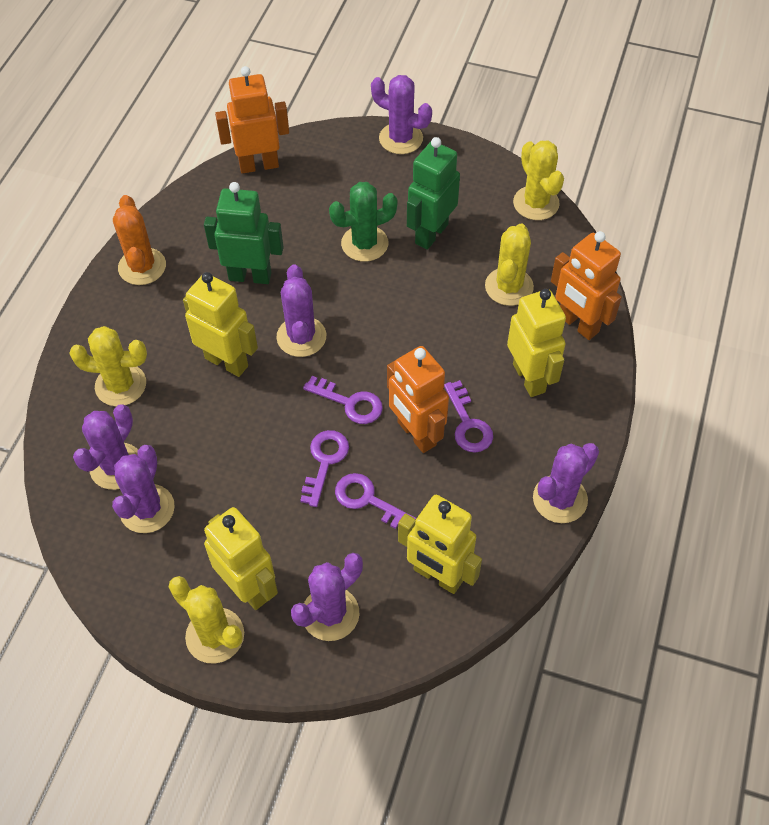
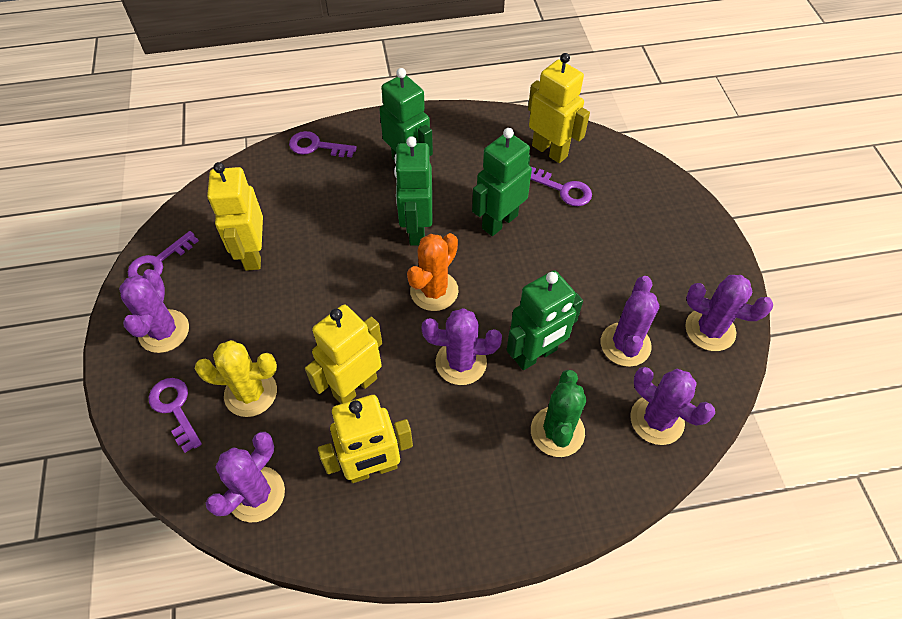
green robot: 2 -> 4
orange robot: 3 -> 0
yellow cactus: 4 -> 1

